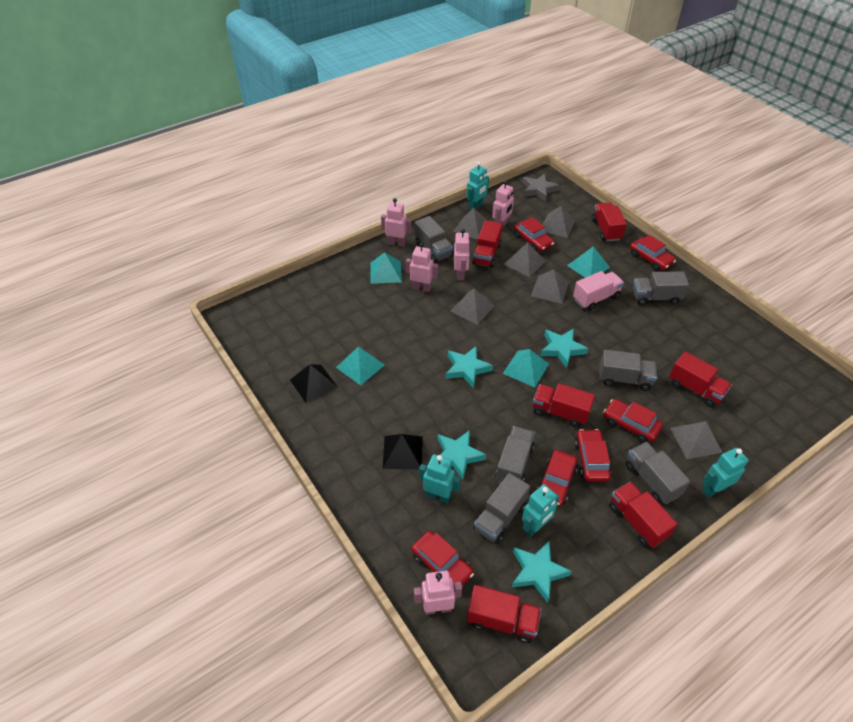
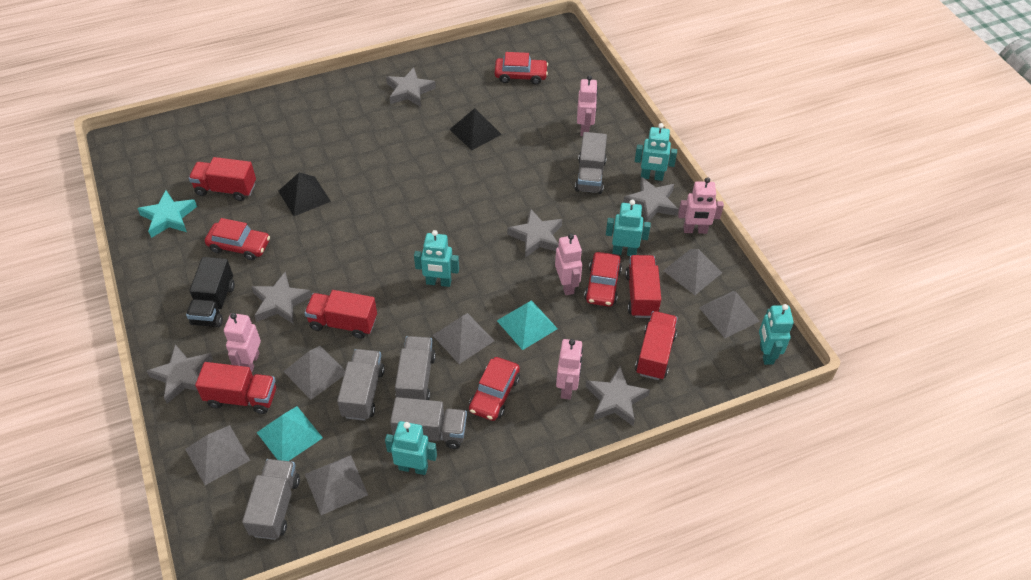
black truck: 0 -> 1
grey star: 1 -> 6
grey truck: 6 -> 5
pink truck: 1 -> 0
red car: 6 -> 4
red truck: 6 -> 5
turquoise pyramid: 4 -> 2
turquoise robot: 4 -> 5
turquoise star: 4 -> 1

